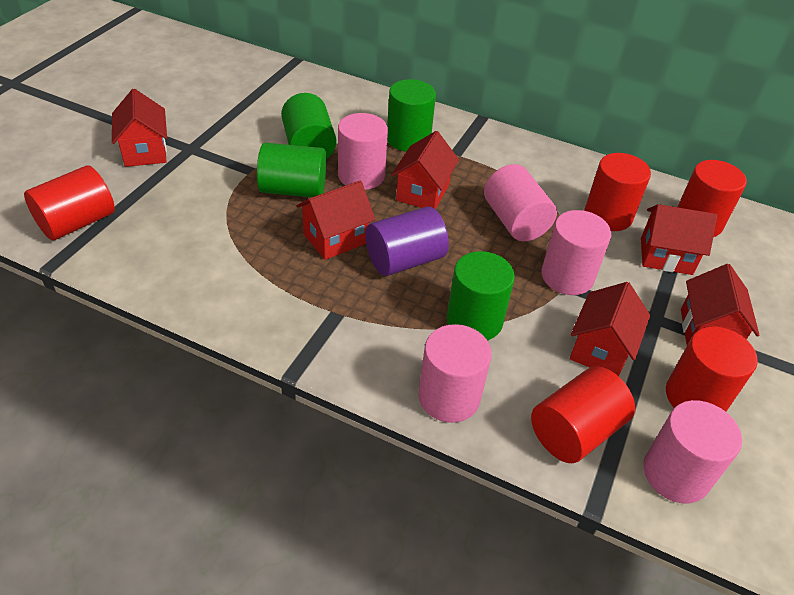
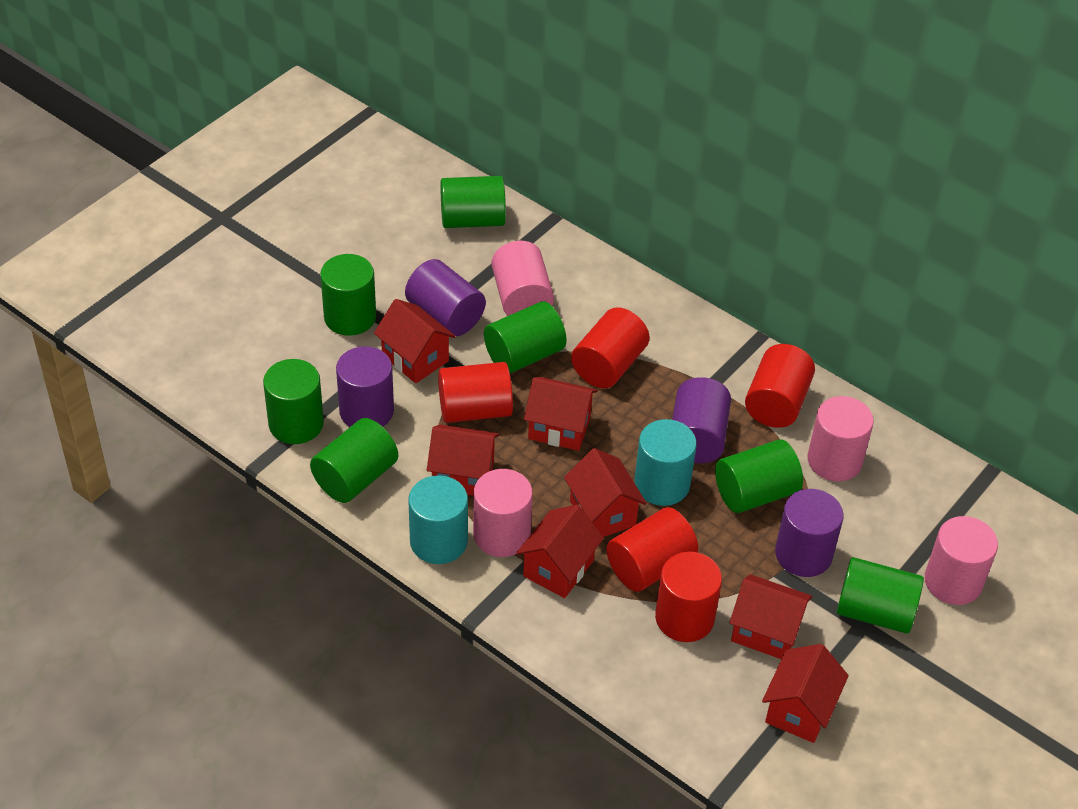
green cylinder: 4 -> 7
pink cylinder: 5 -> 4
purple cylinder: 1 -> 4
red house: 6 -> 7
turquoise cylinder: 0 -> 2

